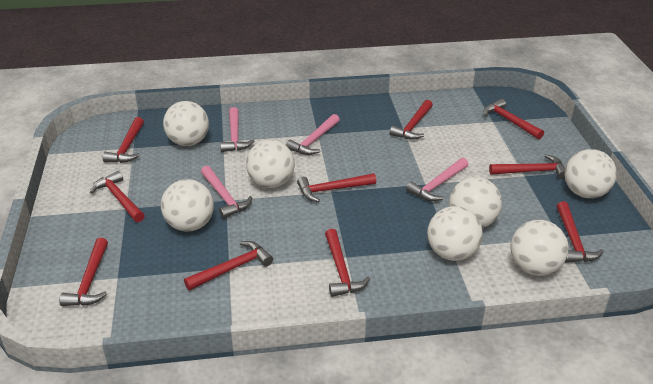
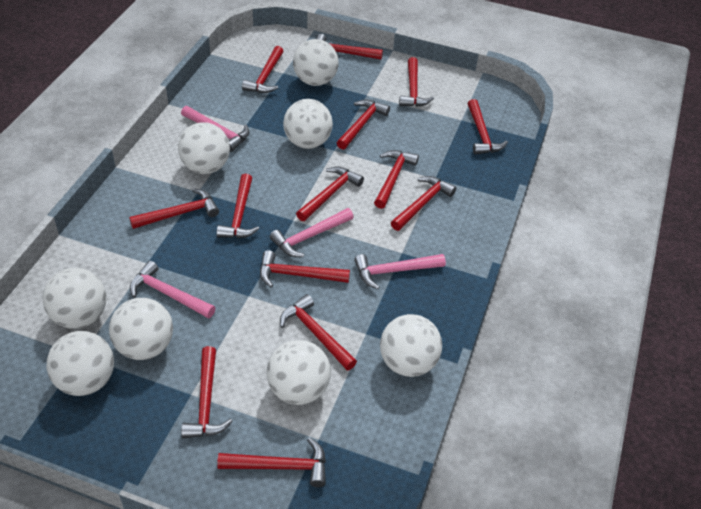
red hammer: 10 -> 14
white ball: 7 -> 8

